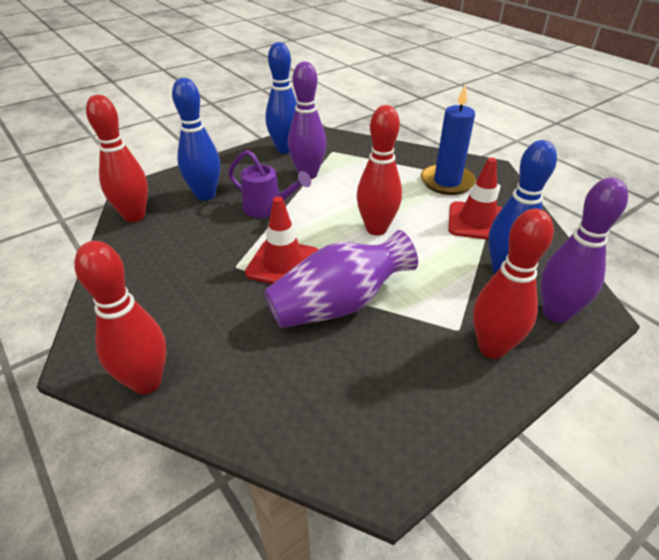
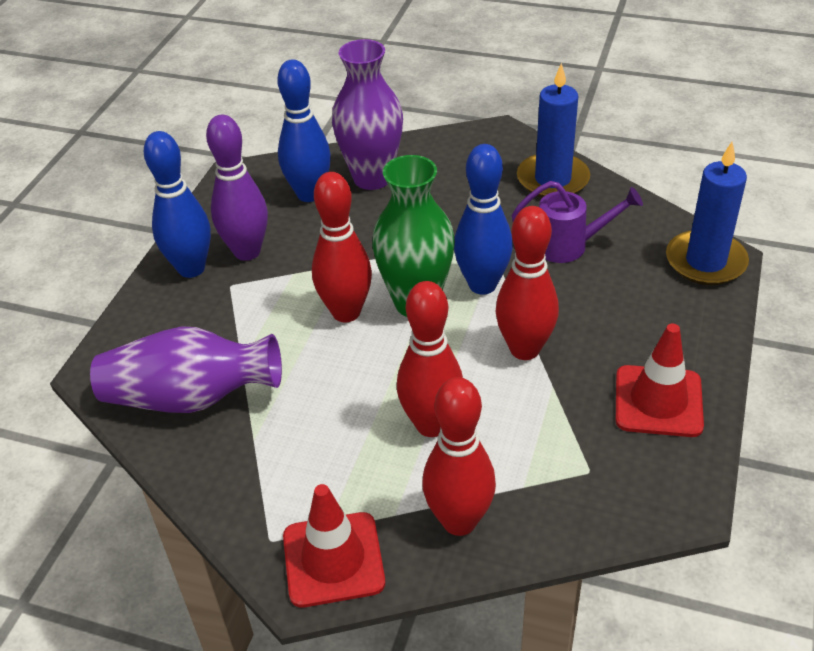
blue candle: 1 -> 2
green vase: 0 -> 1
purple bowling pin: 2 -> 1
purple vase: 1 -> 2

